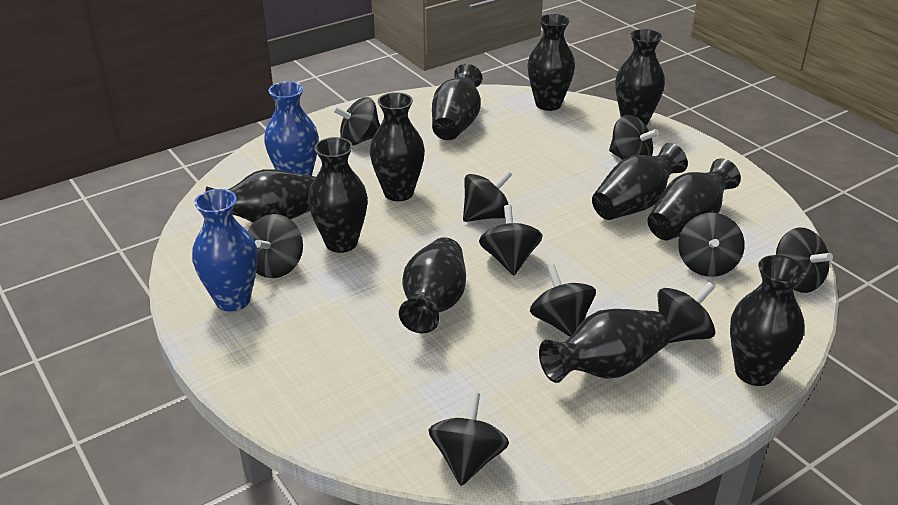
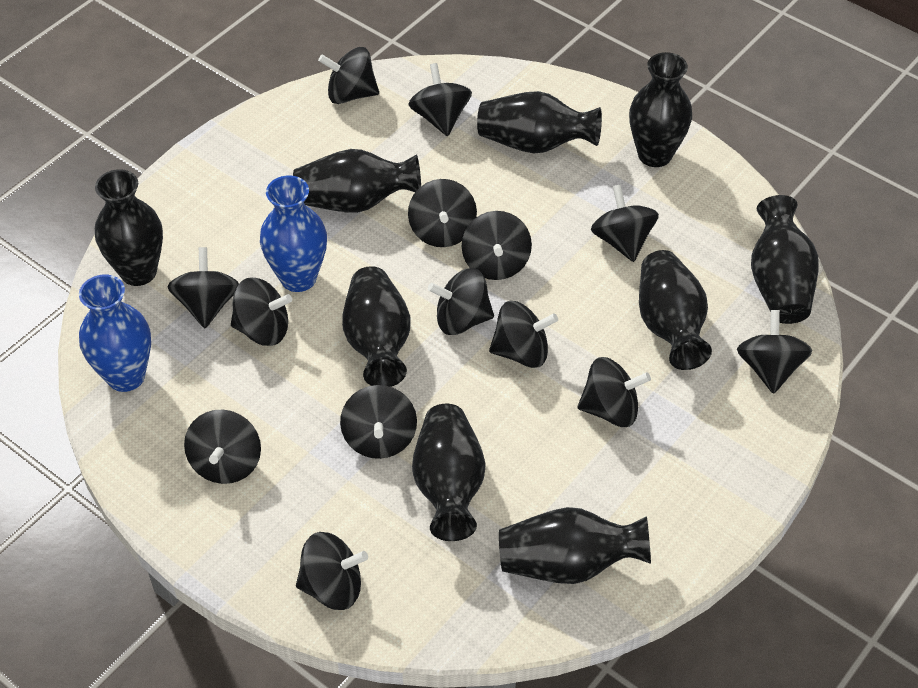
black spinning top: 10 -> 14
black vase: 11 -> 9

